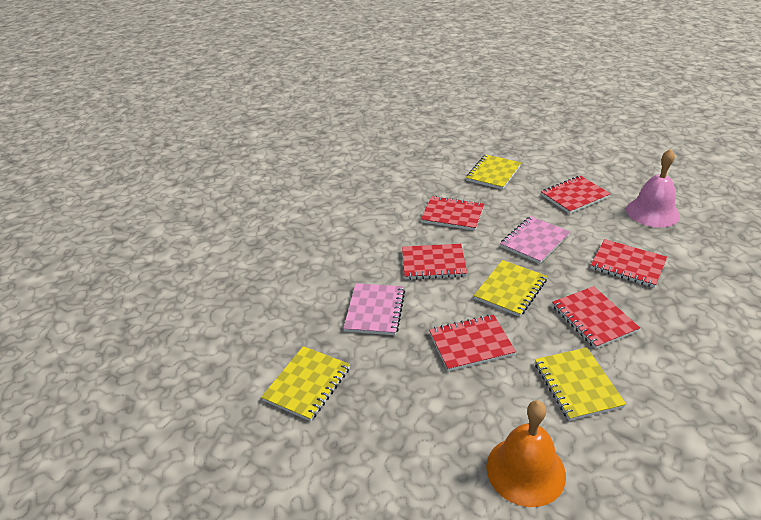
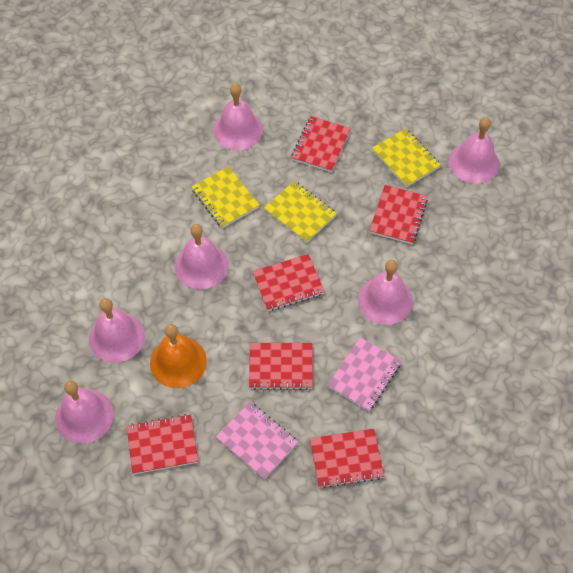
pink bell: 1 -> 6
yellow notebook: 4 -> 3

